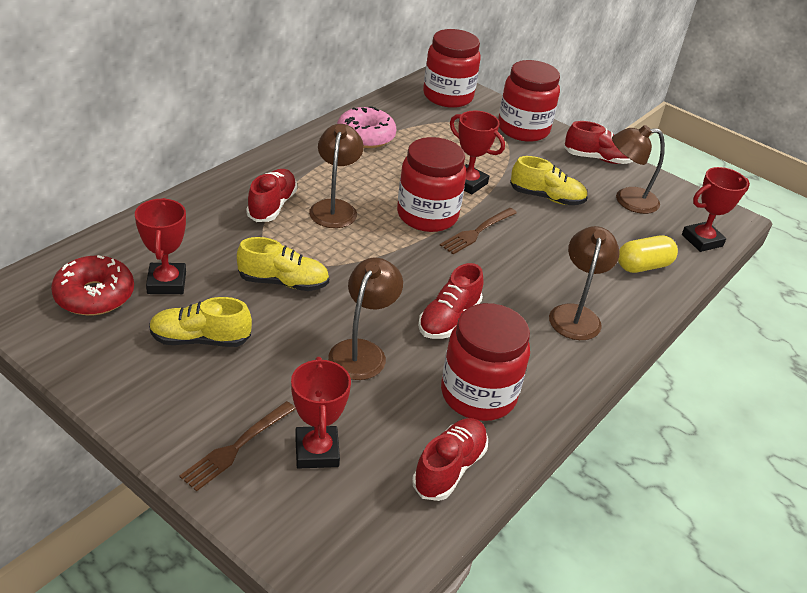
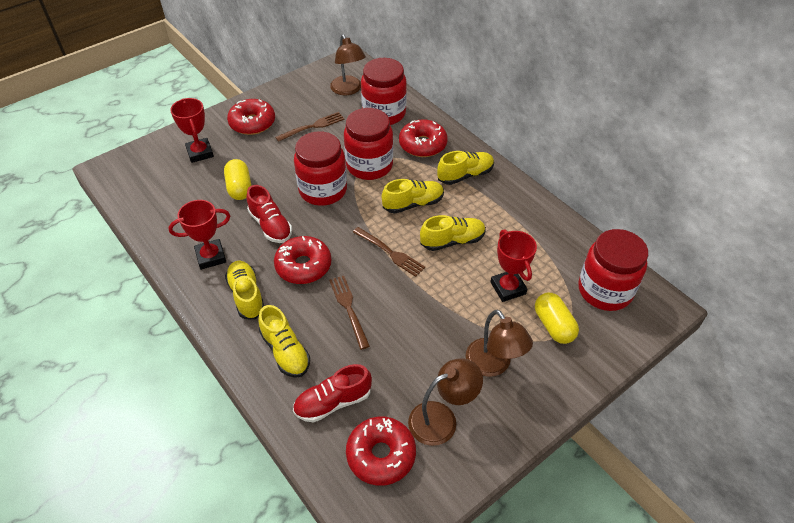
brown fork: 2 -> 3
brown lamp: 4 -> 3
pink donut: 1 -> 0
red donut: 1 -> 4
red shoe: 4 -> 2
red trophy: 4 -> 3
yellow capsule: 1 -> 2
yellow shoe: 3 -> 5

